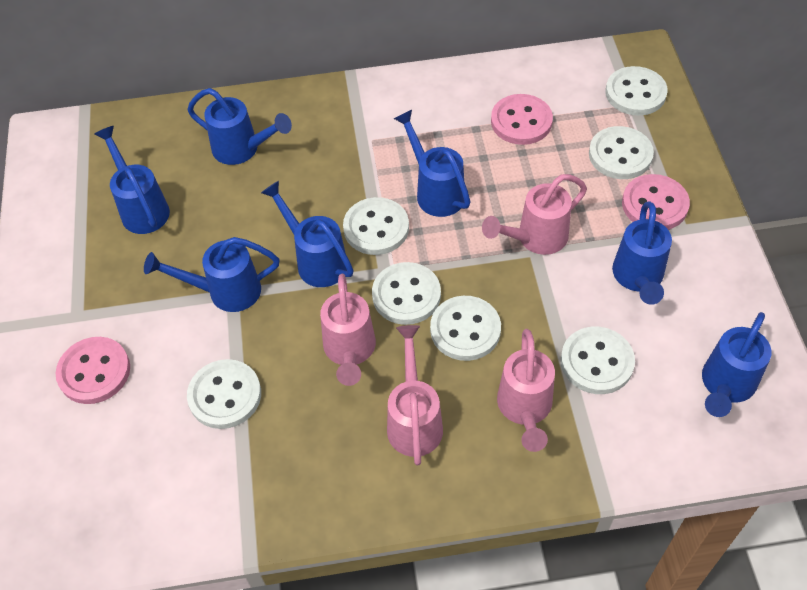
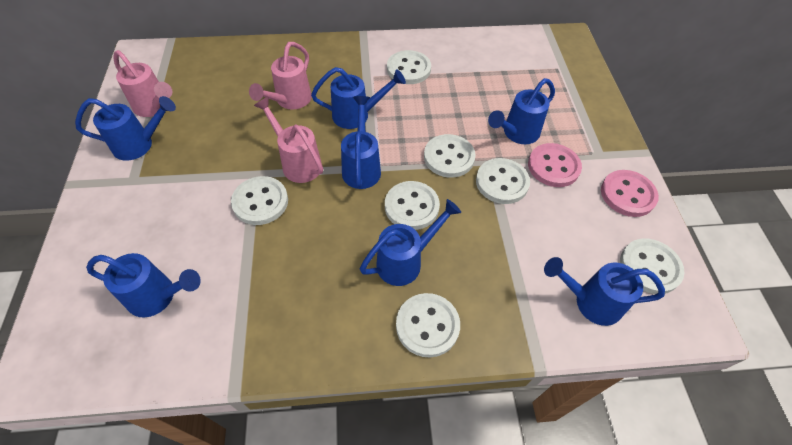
pink button: 3 -> 2
pink watering can: 4 -> 3

